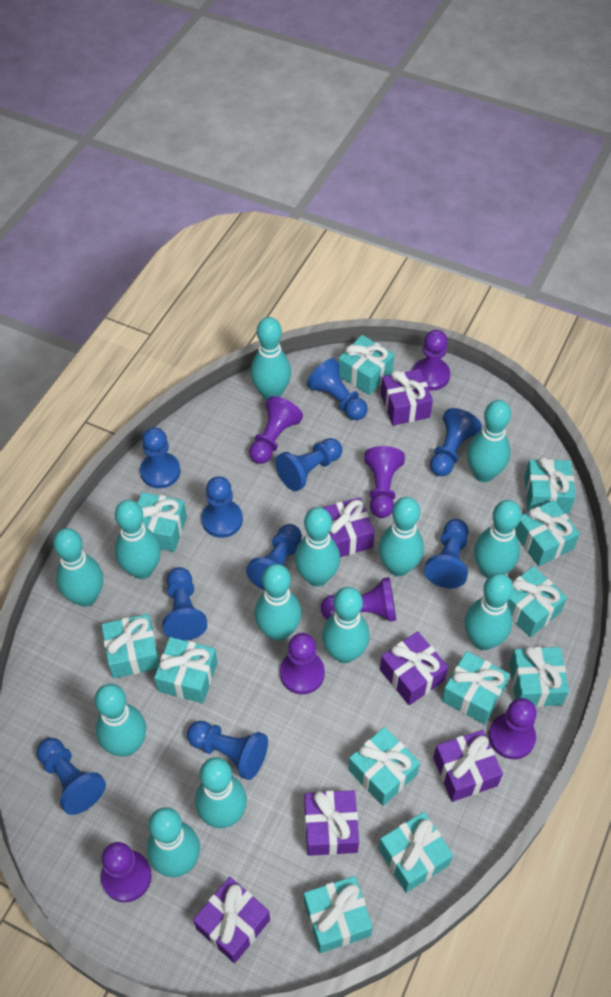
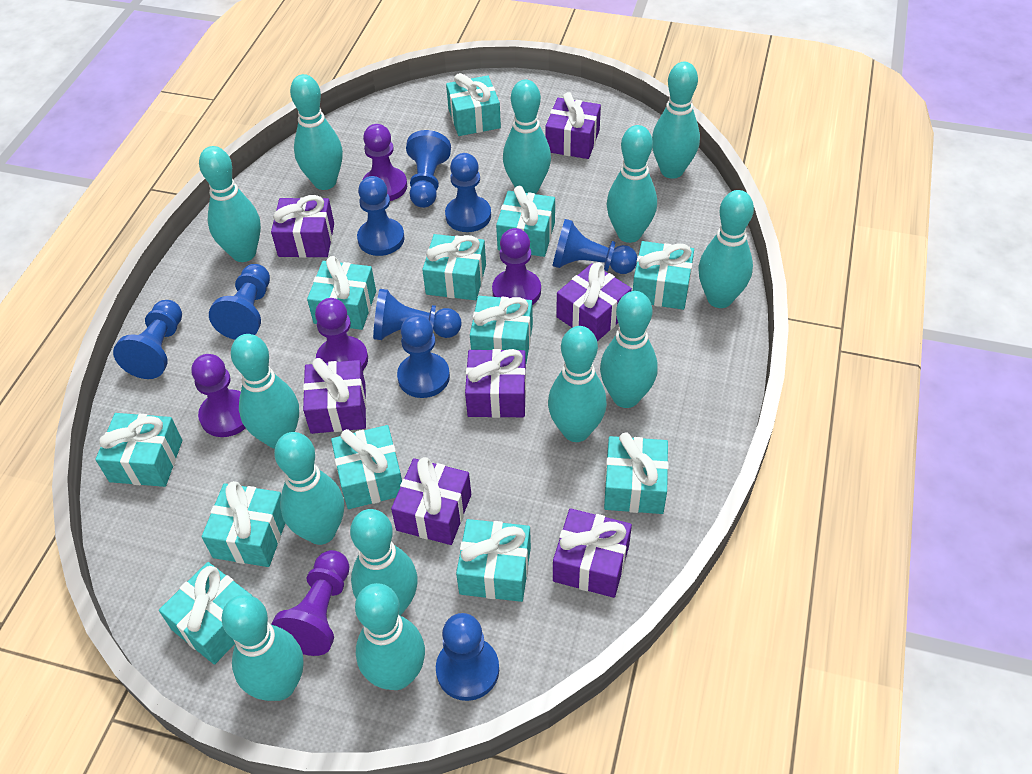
blue pawn: 10 -> 9
purple gift: 6 -> 7
purple pawn: 7 -> 5

